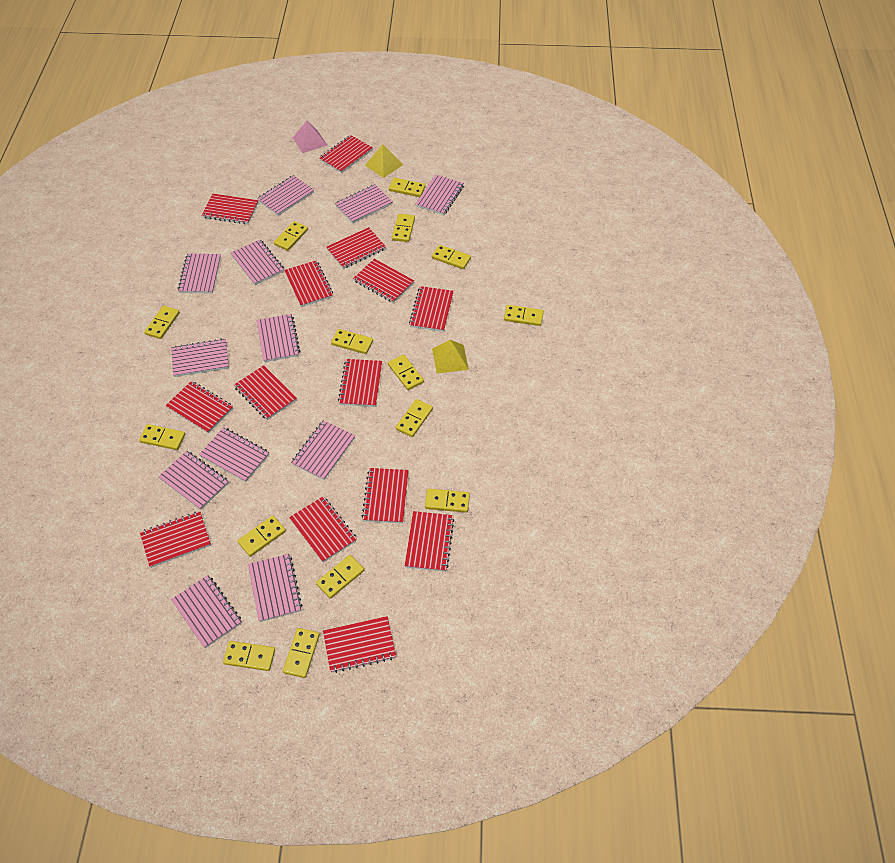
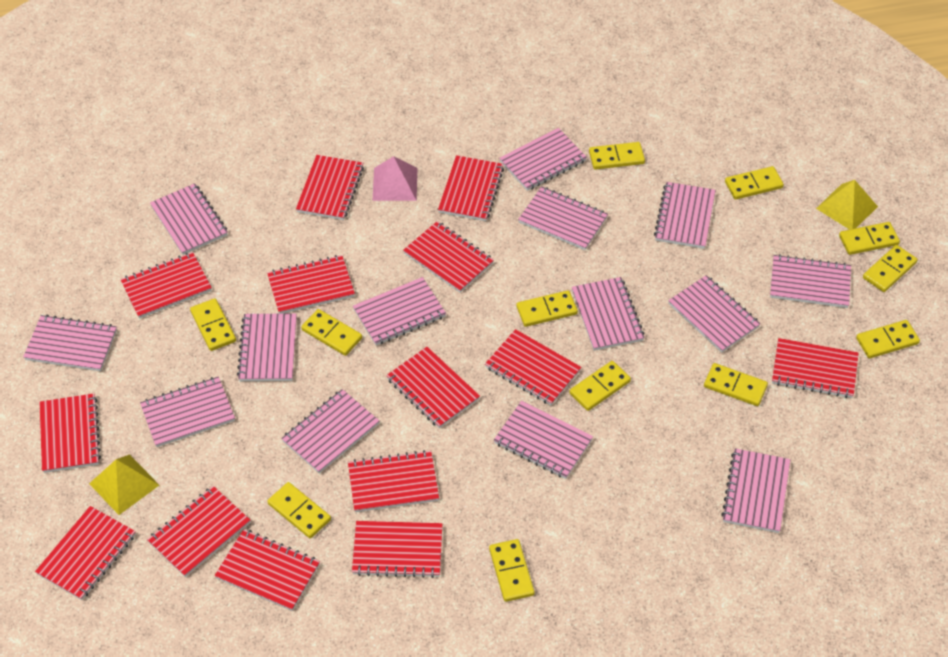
pink notebook: 12 -> 14
yellow domino: 15 -> 12

